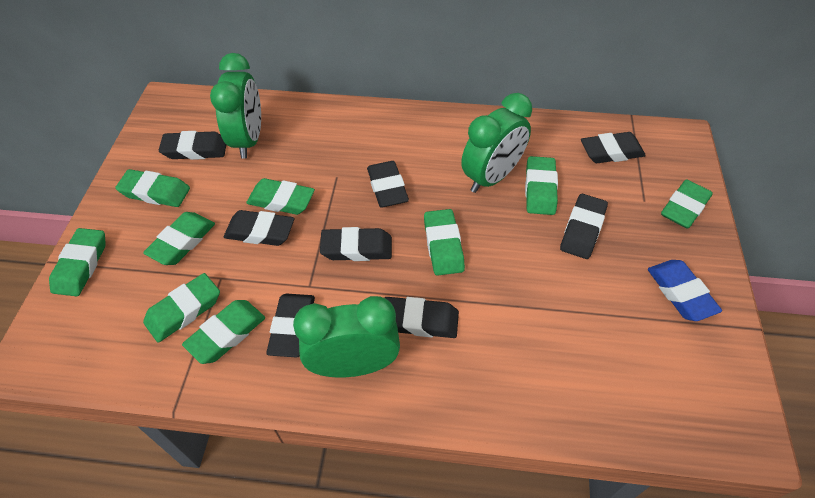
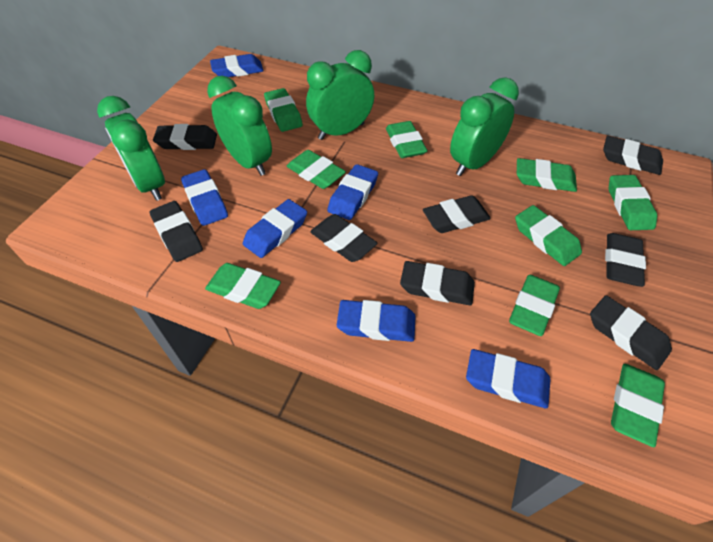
blue eraser: 1 -> 6
green clock: 3 -> 4

